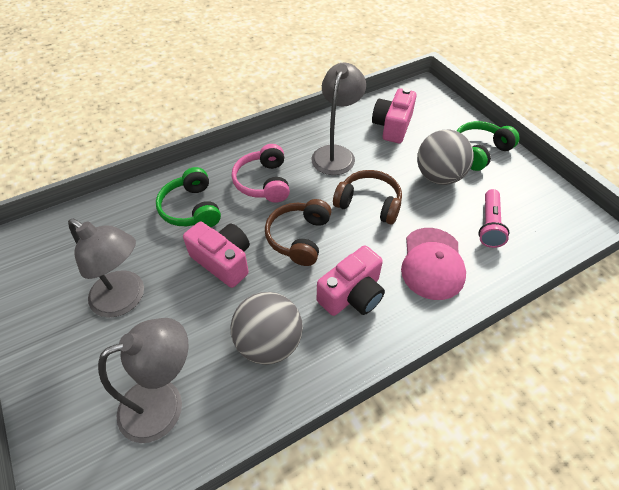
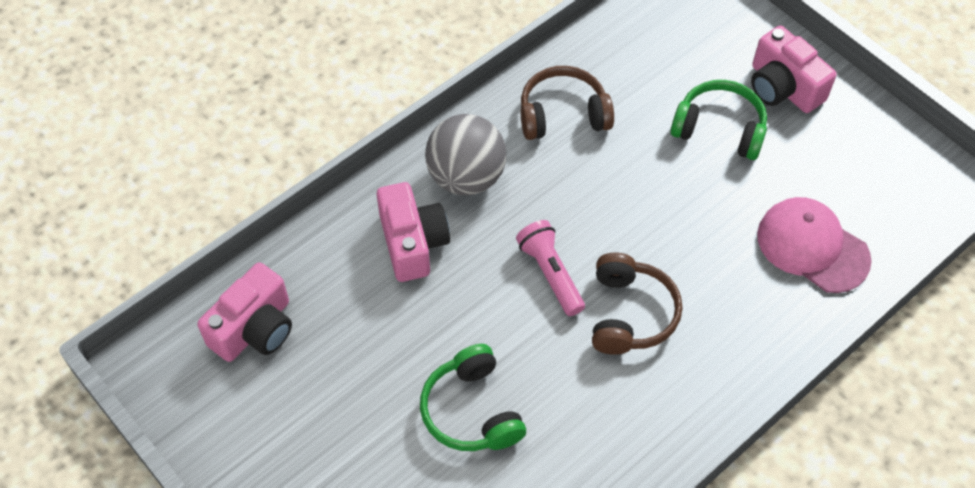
grey ball: 2 -> 1
grey lamp: 3 -> 0
pink headphones: 1 -> 0

